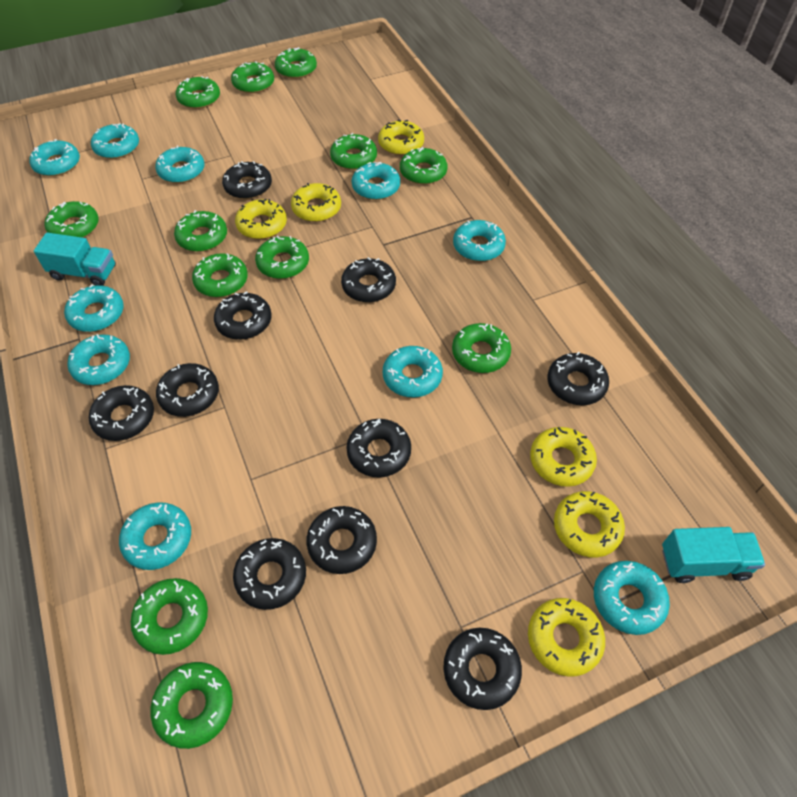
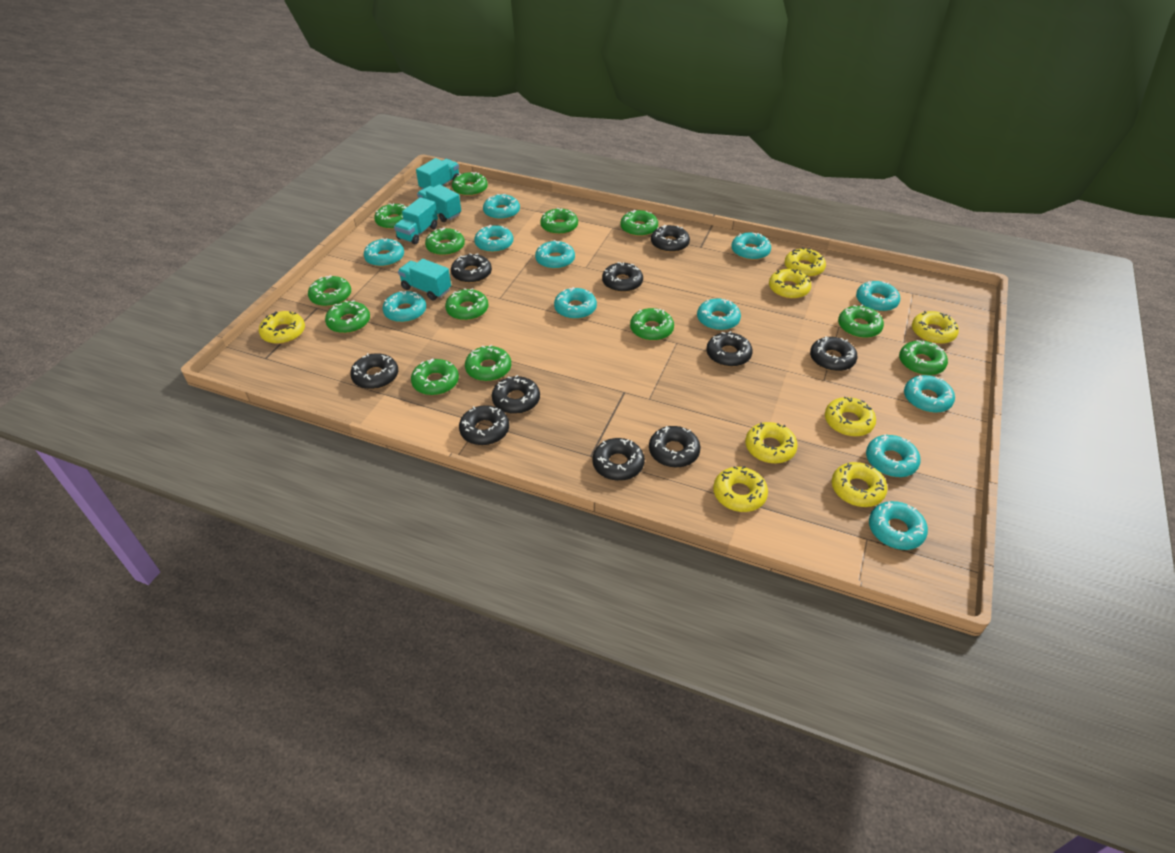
green donut: 12 -> 13
turquoise donut: 10 -> 12
turquoise truck: 2 -> 4
yellow donut: 6 -> 8

